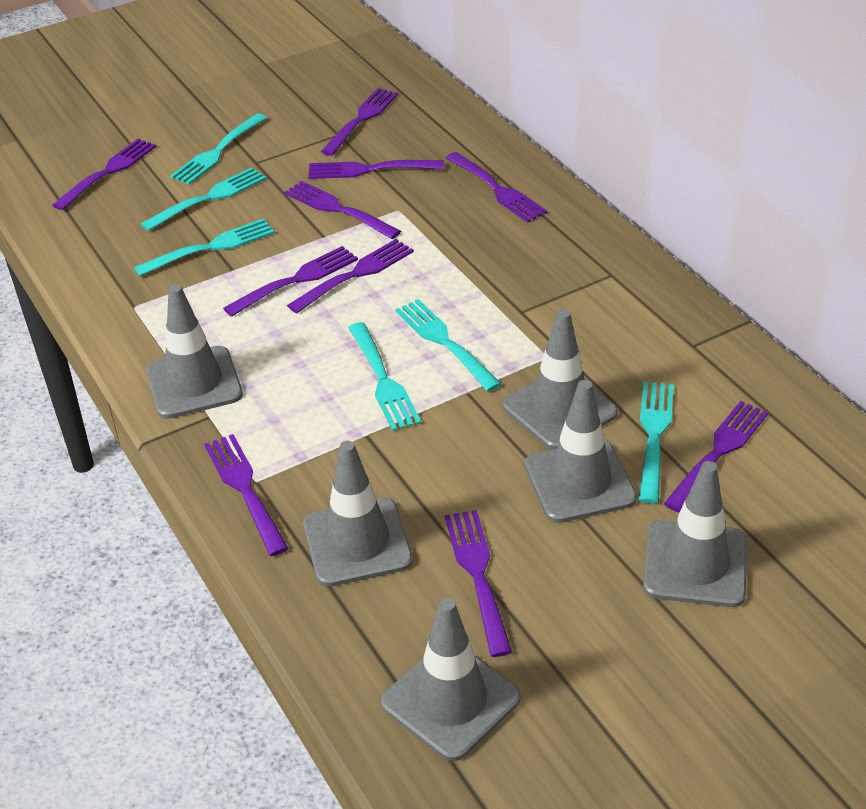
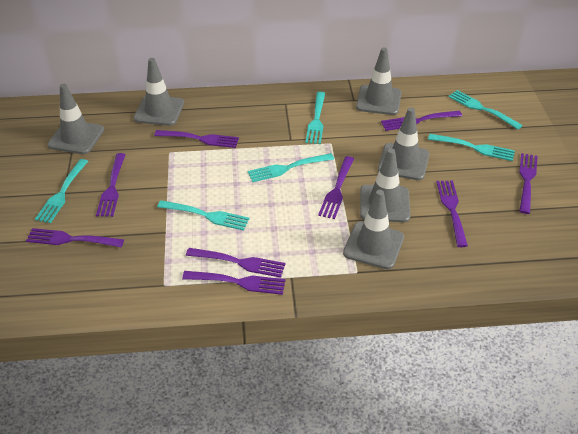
purple fork: 10 -> 9

